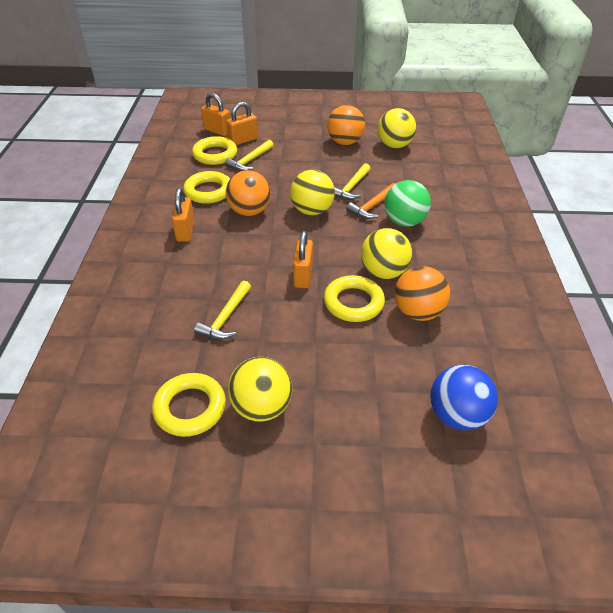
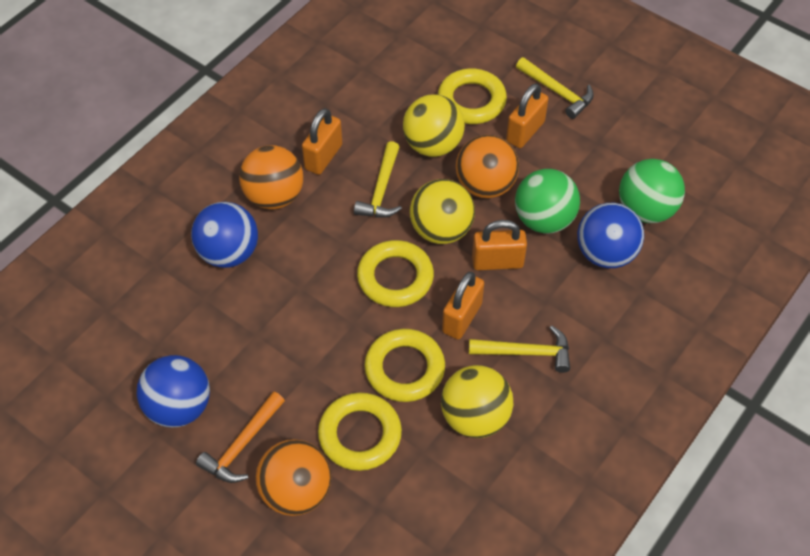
blue ball: 1 -> 3
green ball: 1 -> 2
yellow ball: 4 -> 3

